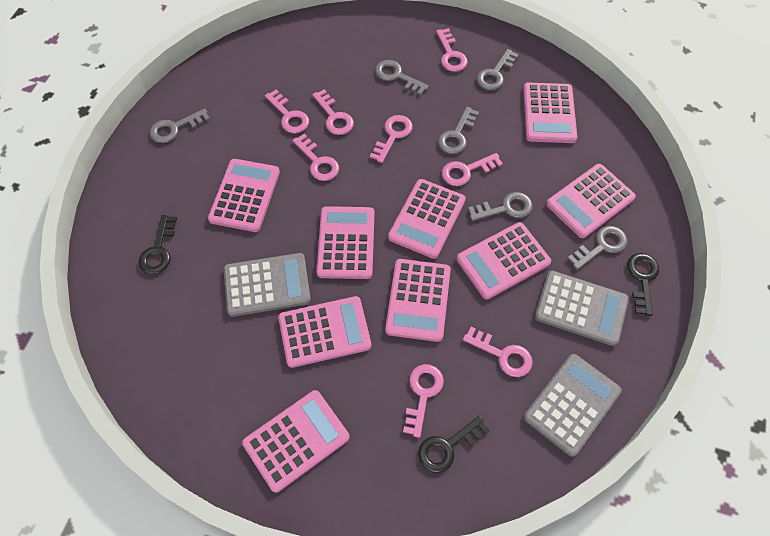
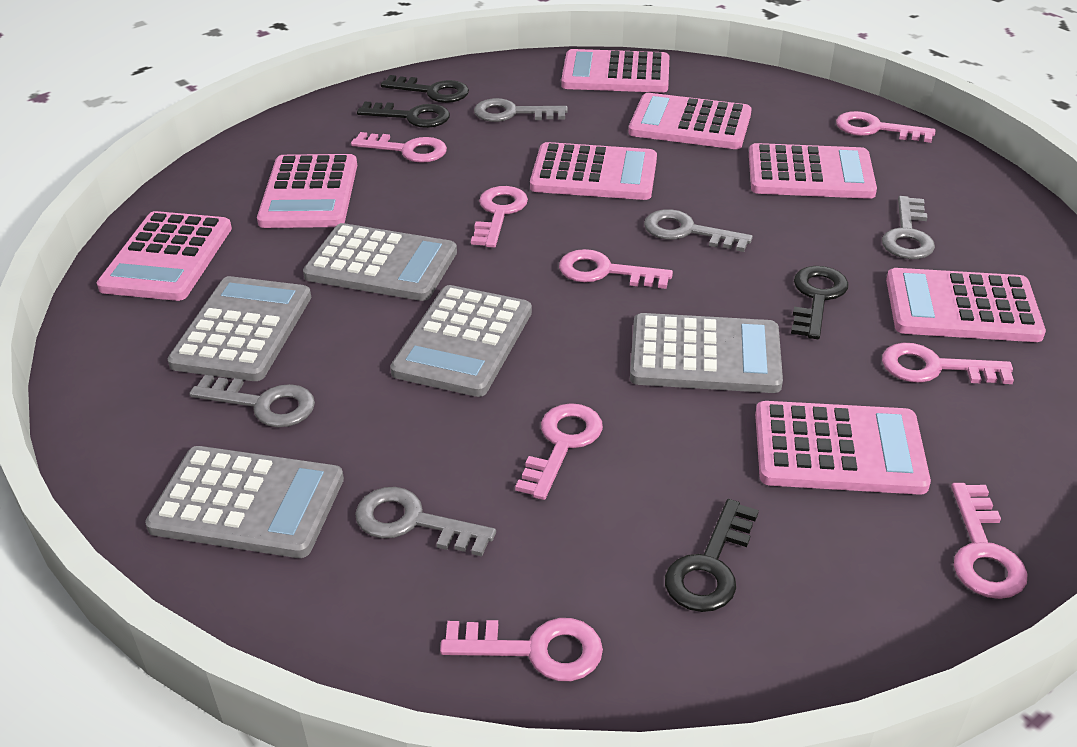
black key: 3 -> 4
grey calculator: 3 -> 5
grey key: 6 -> 5
pink calculator: 9 -> 8

